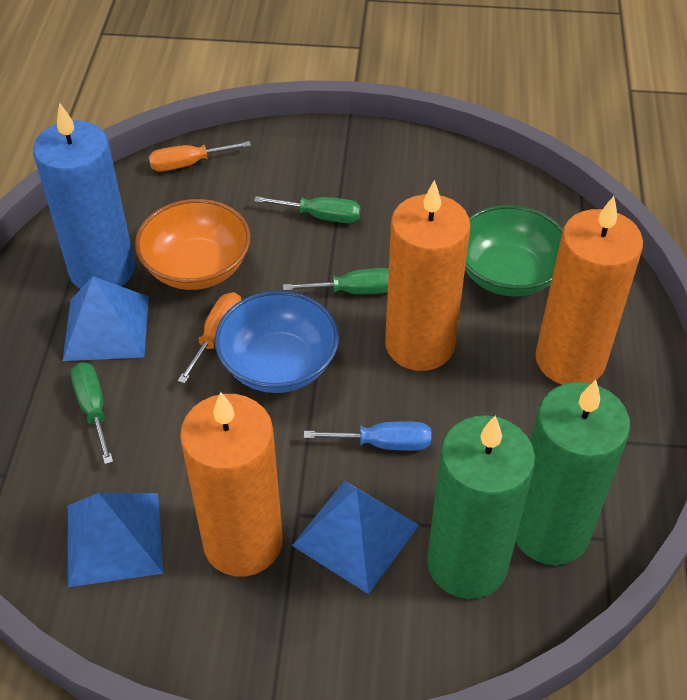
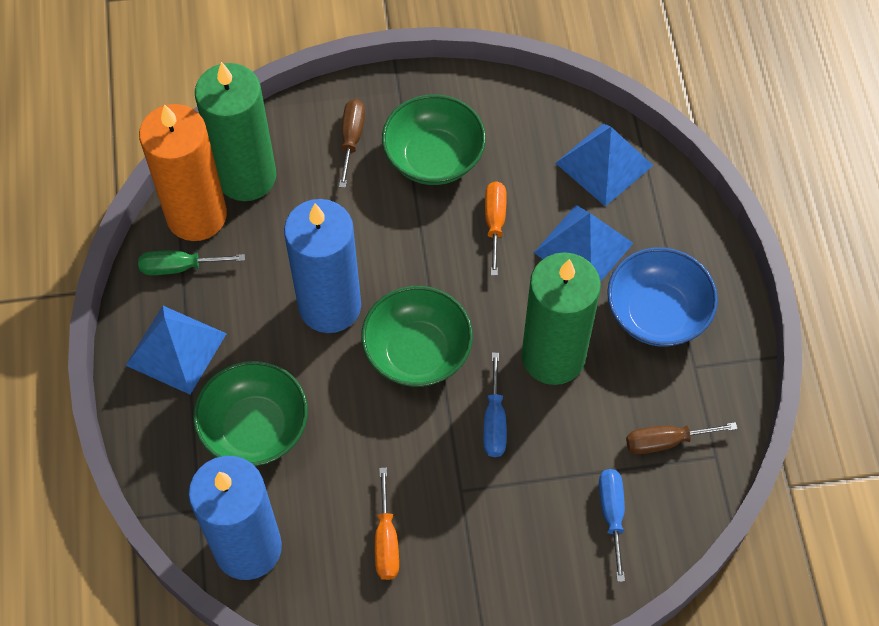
blue candle: 1 -> 2
blue screwdriver: 1 -> 2
brown screwdriver: 0 -> 2
green bowl: 1 -> 3
green screwdriver: 3 -> 1
orange bowl: 1 -> 0
orange candle: 3 -> 1

